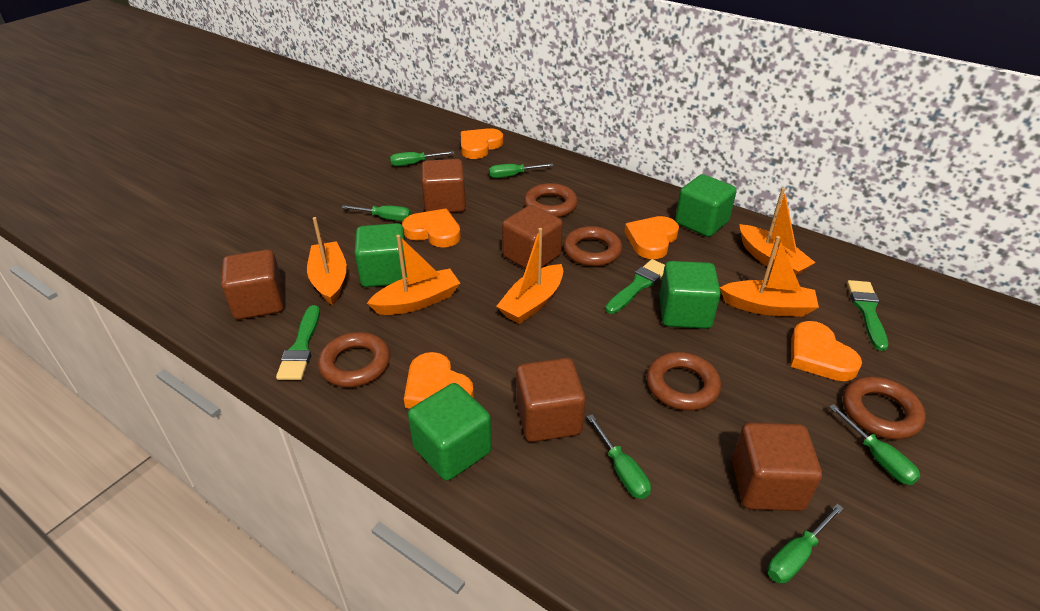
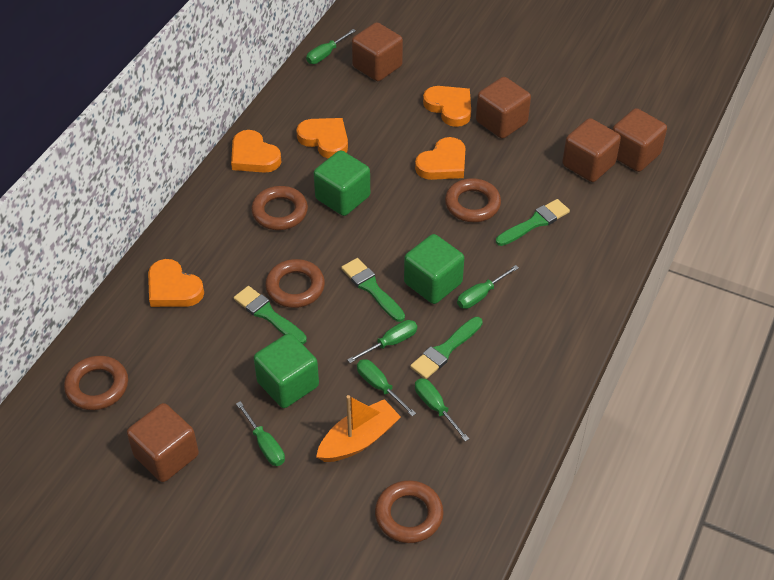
green brush: 3 -> 4
green cube: 4 -> 3
orange boat: 5 -> 1

